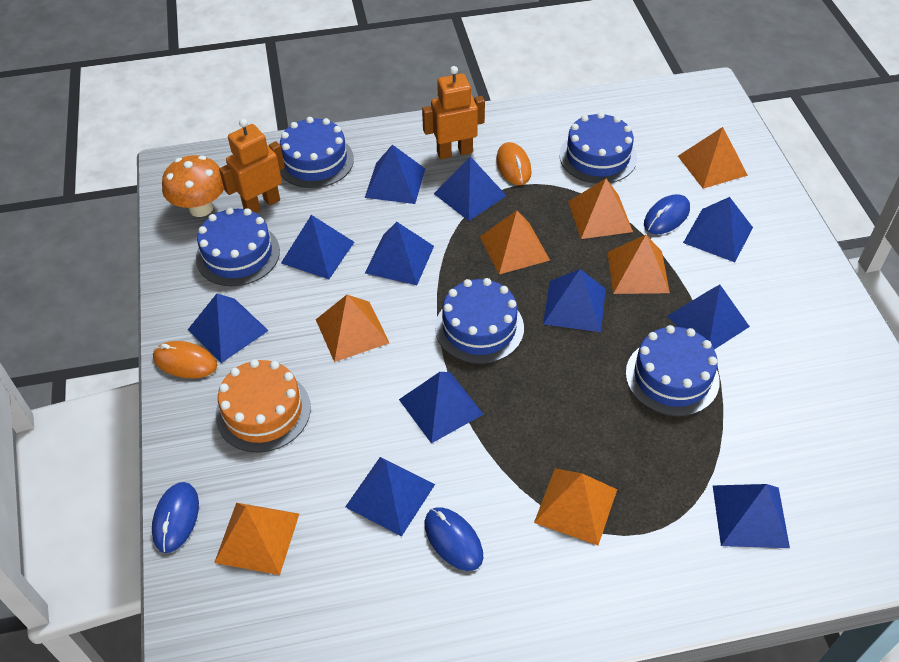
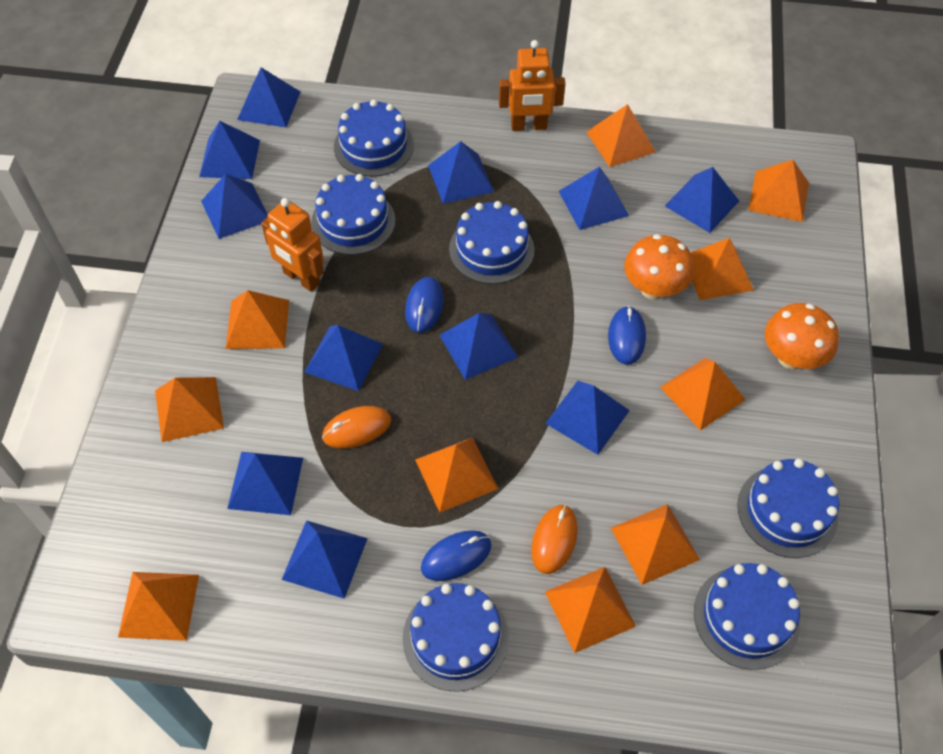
blue cake: 5 -> 6
orange cake: 1 -> 0
orange mushroom: 1 -> 2
orange pyramid: 7 -> 10

